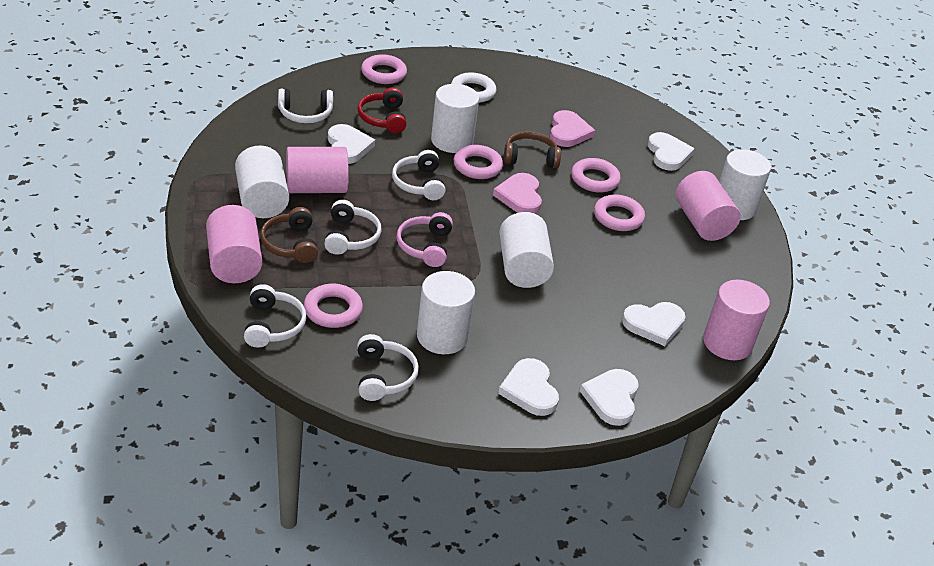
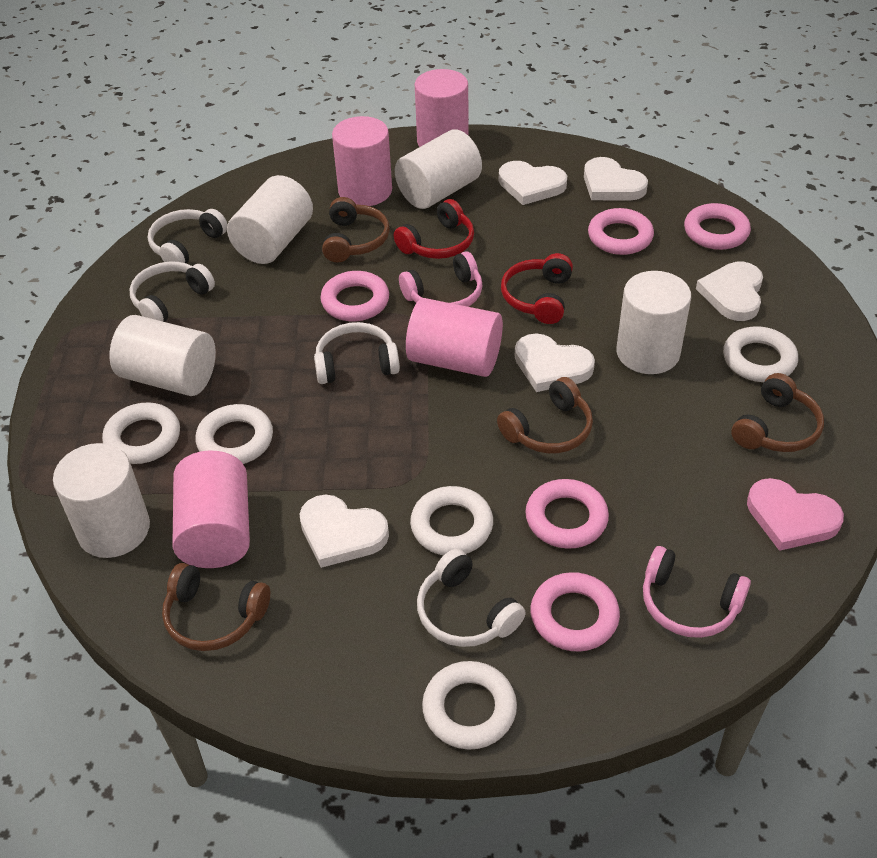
brown headphones: 2 -> 4
pink headphones: 1 -> 2
pink heart: 2 -> 1
red headphones: 1 -> 2
white headphones: 5 -> 4
white ring: 1 -> 5

